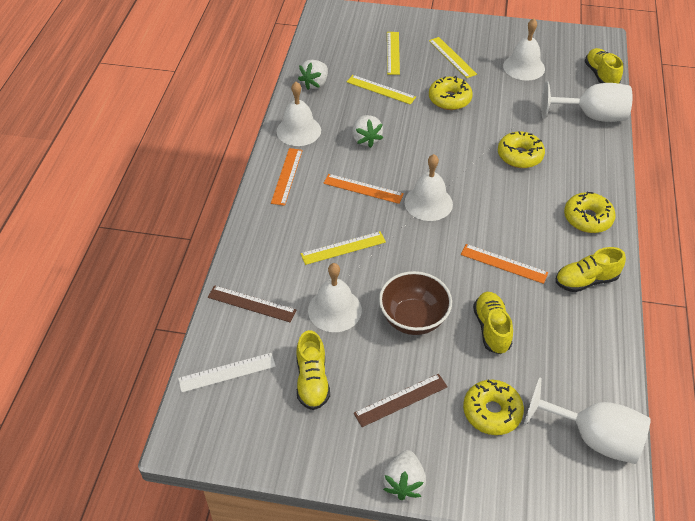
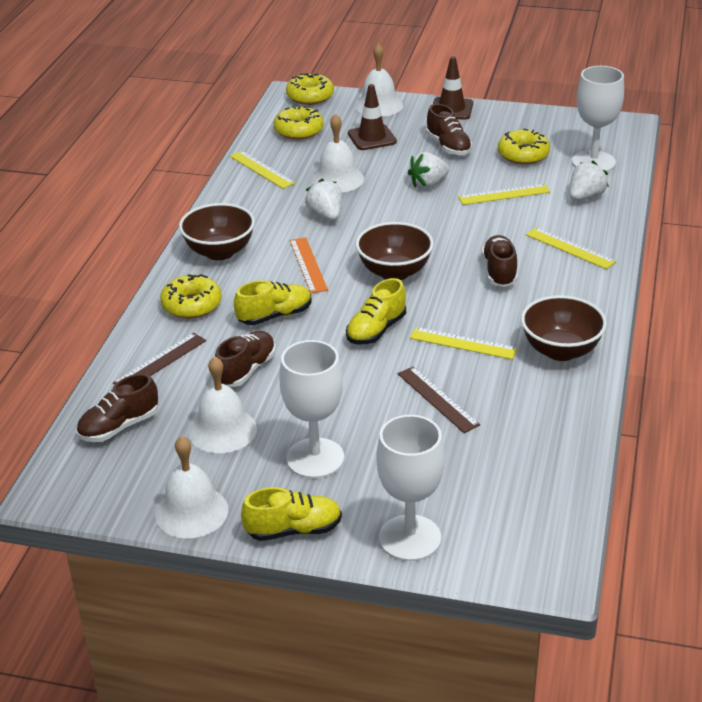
brown bowl: 1 -> 3
brown shoe: 0 -> 4
brown traffic cone: 0 -> 2
orange ruler: 3 -> 1
white goblet: 2 -> 3
white ruler: 1 -> 0
yellow shoe: 4 -> 3

